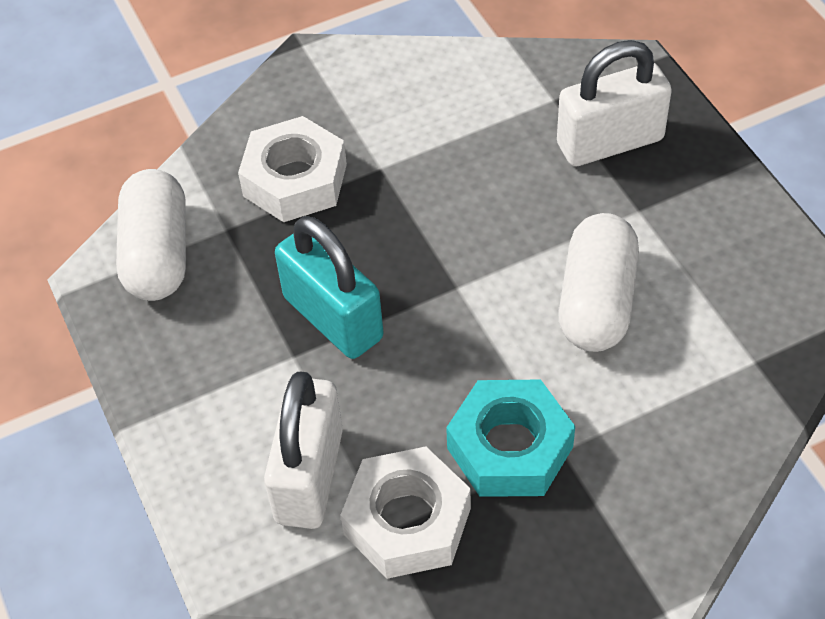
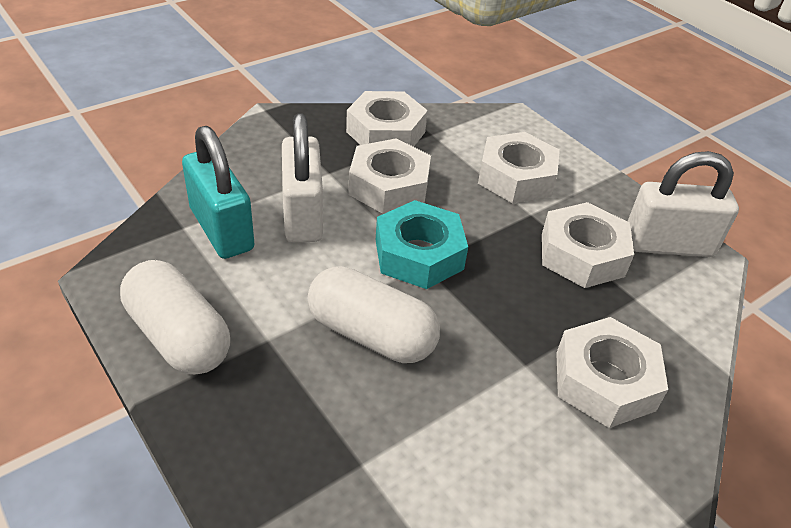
white nut: 2 -> 5

